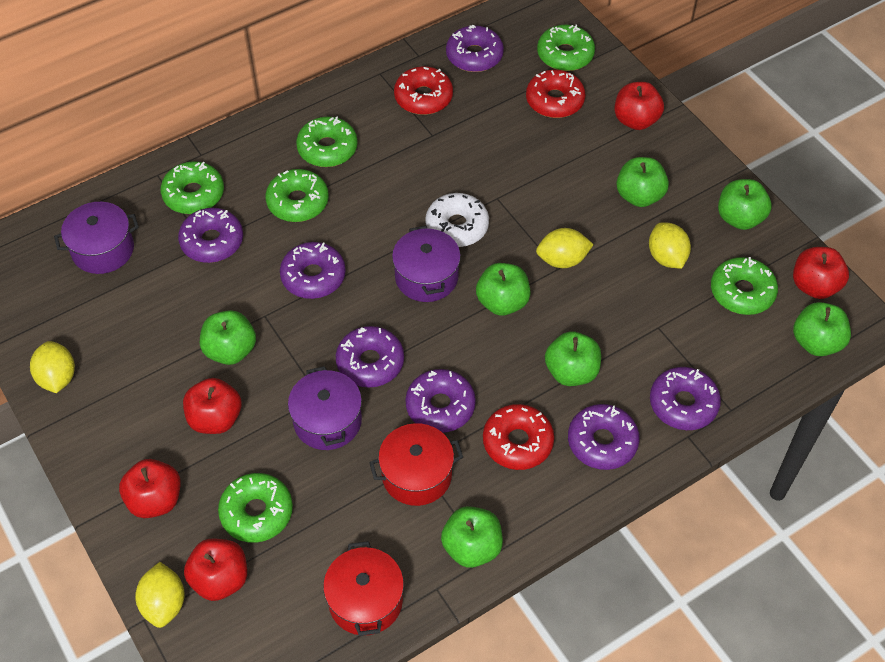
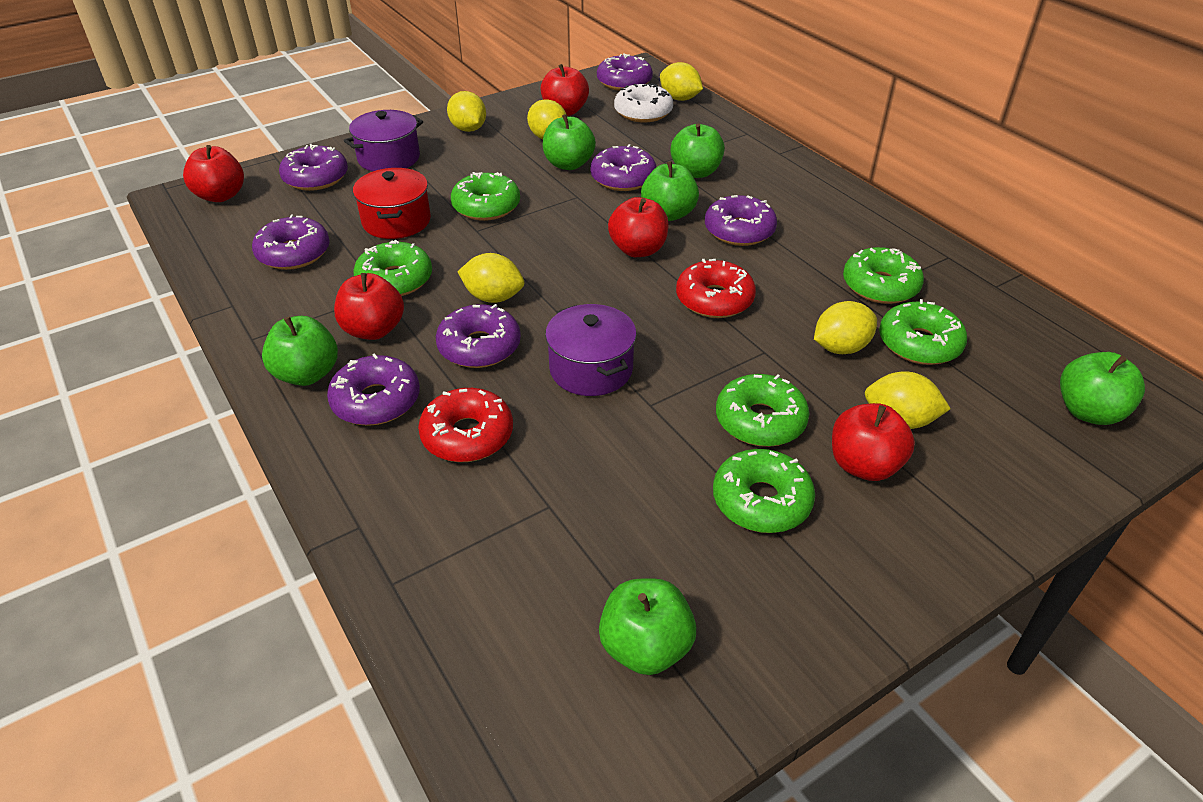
green apple: 7 -> 6
purple pot: 3 -> 2
red donut: 3 -> 2
red pot: 2 -> 1
yellow lemon: 4 -> 6

